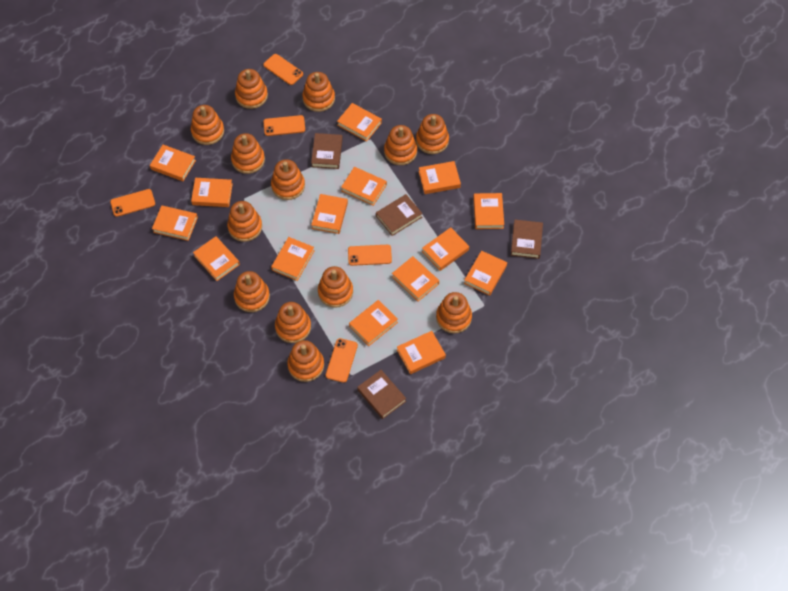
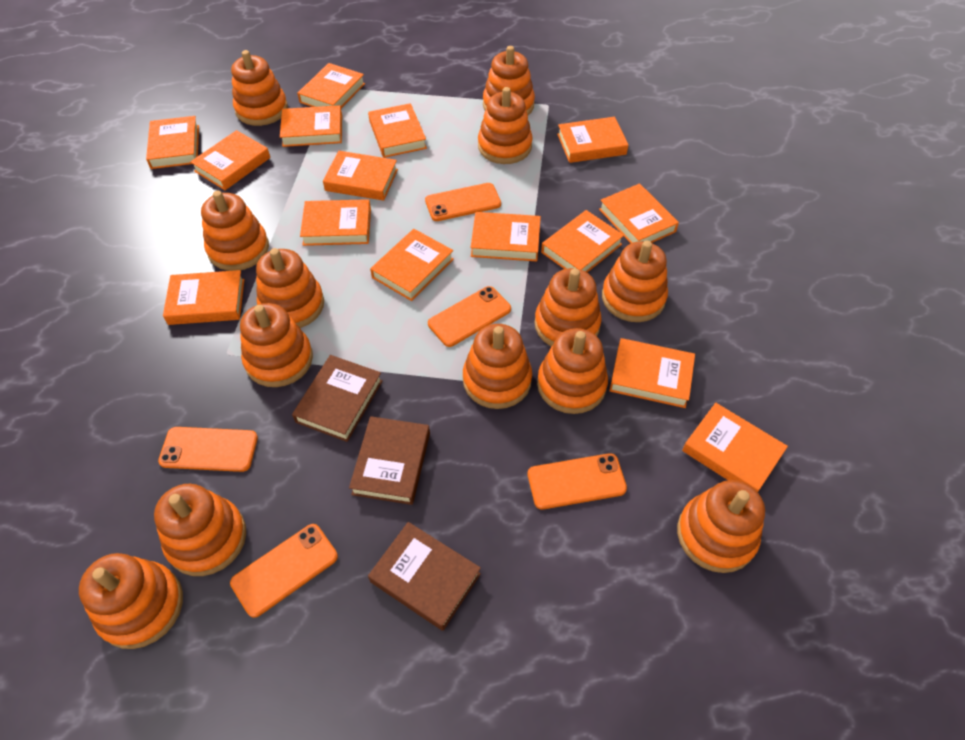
brown book: 4 -> 3

